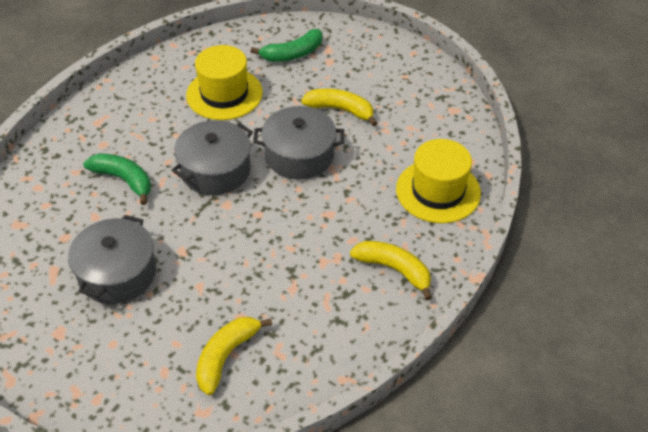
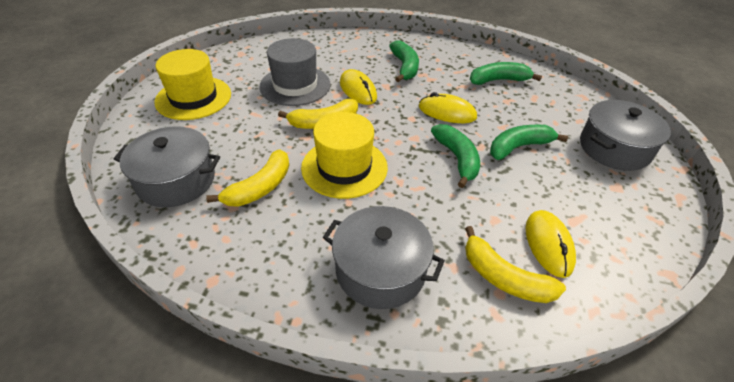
green banana: 2 -> 4
grey hat: 0 -> 1
yellow mouse: 0 -> 3

